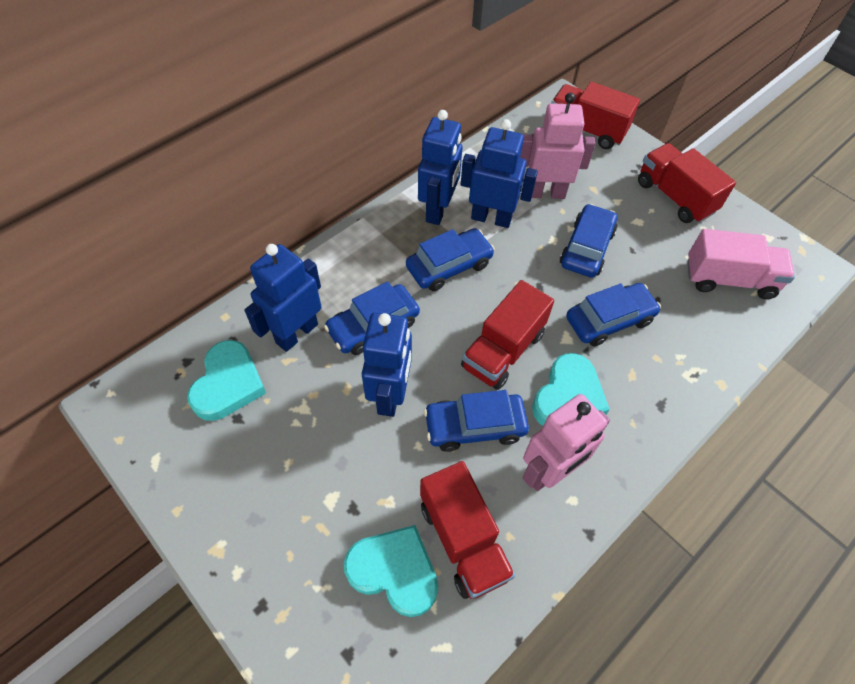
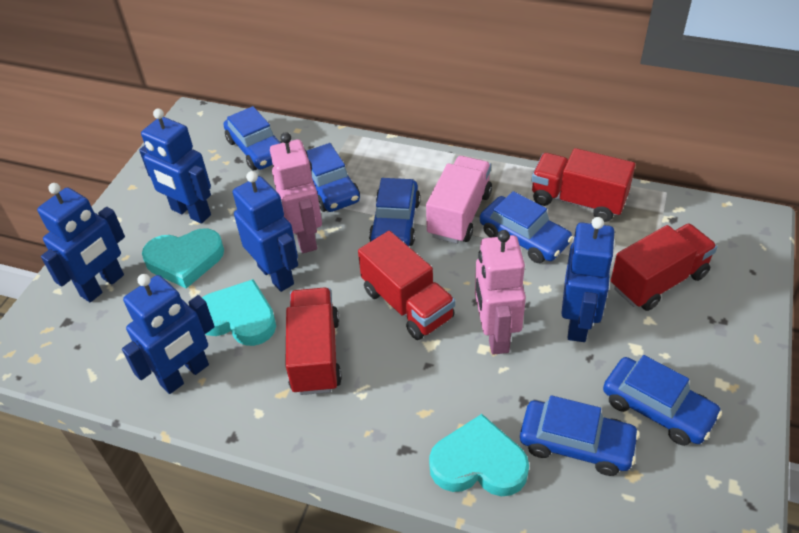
blue car: 5 -> 6
blue robot: 4 -> 5

